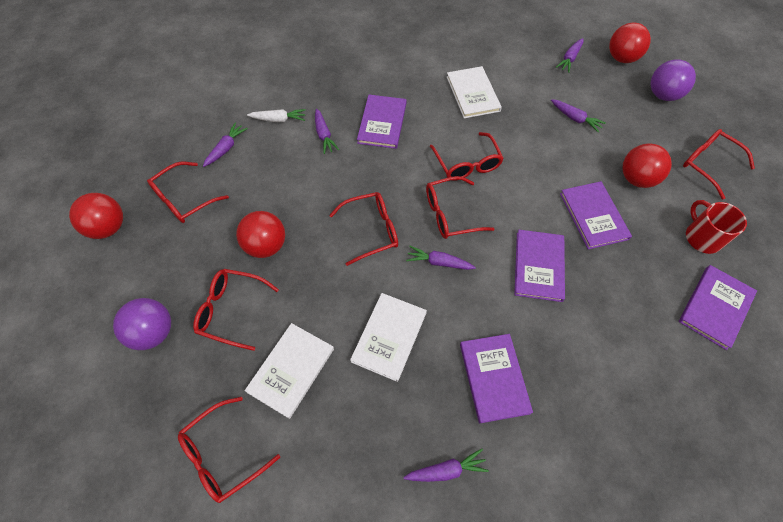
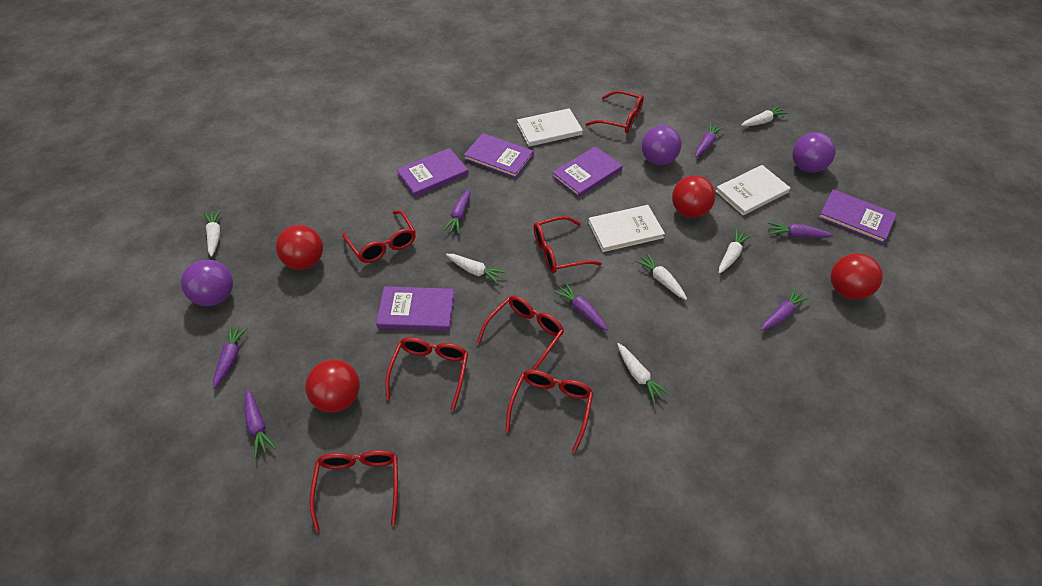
purple ball: 2 -> 3
purple carrot: 6 -> 7
red mug: 1 -> 0
white carrot: 1 -> 6

